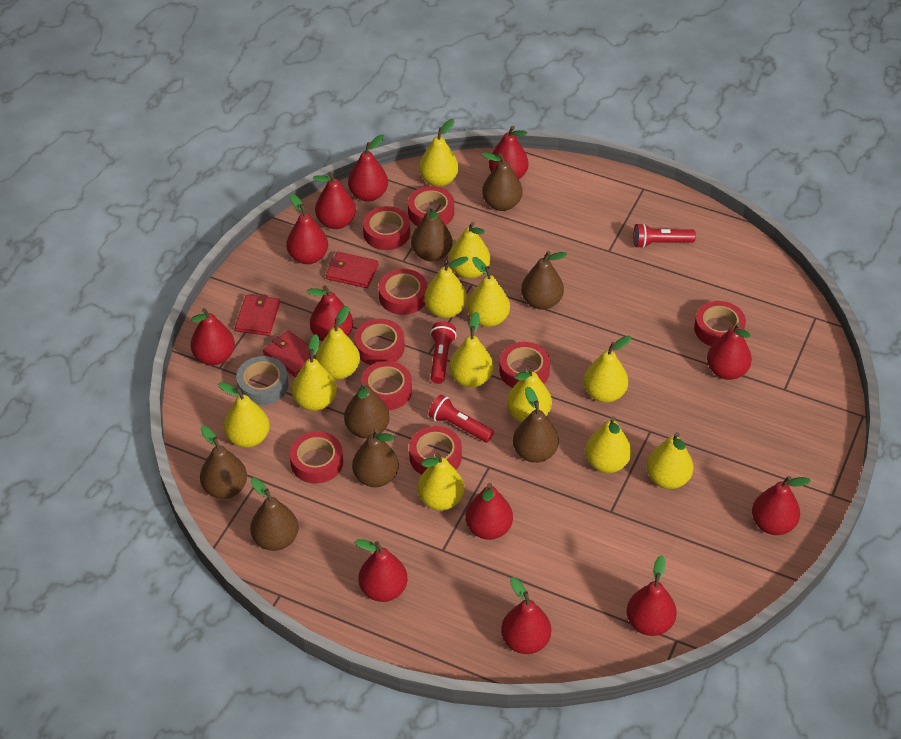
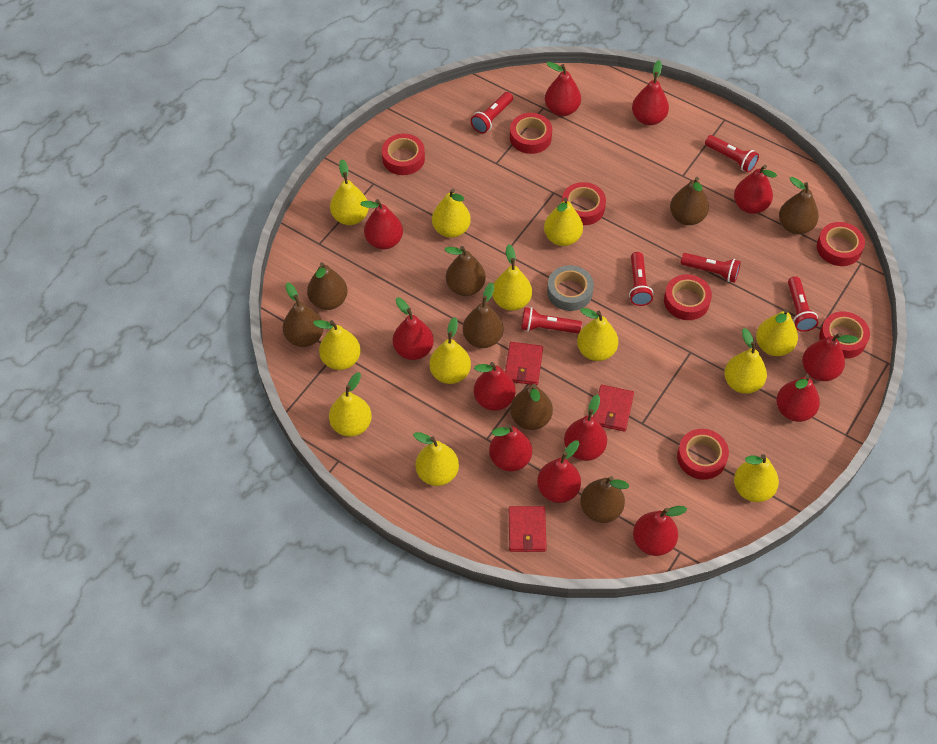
red flashlight: 3 -> 6
red tape: 9 -> 7
yellow pear: 13 -> 12

